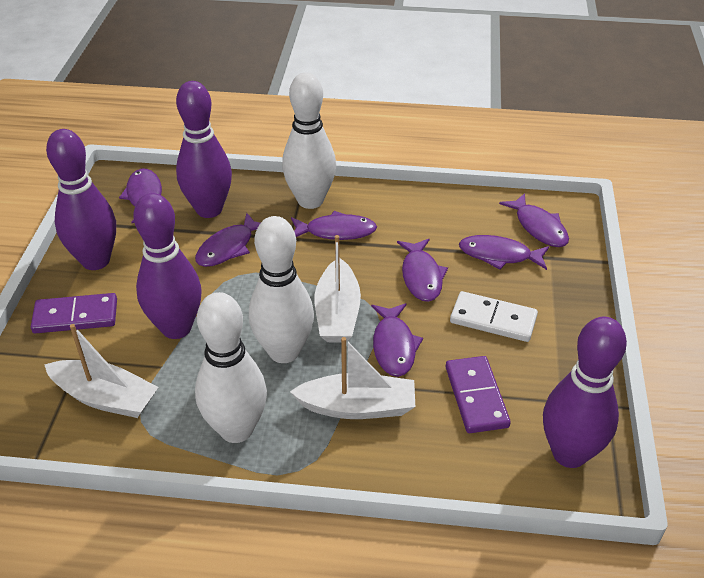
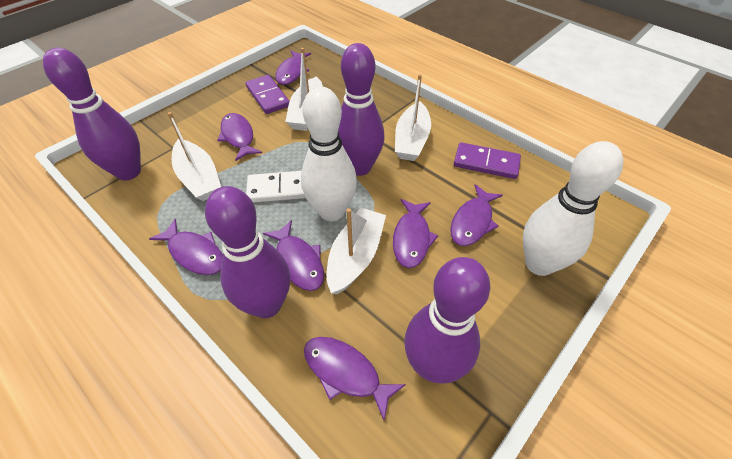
white boat: 3 -> 4
white bowling pin: 3 -> 2

